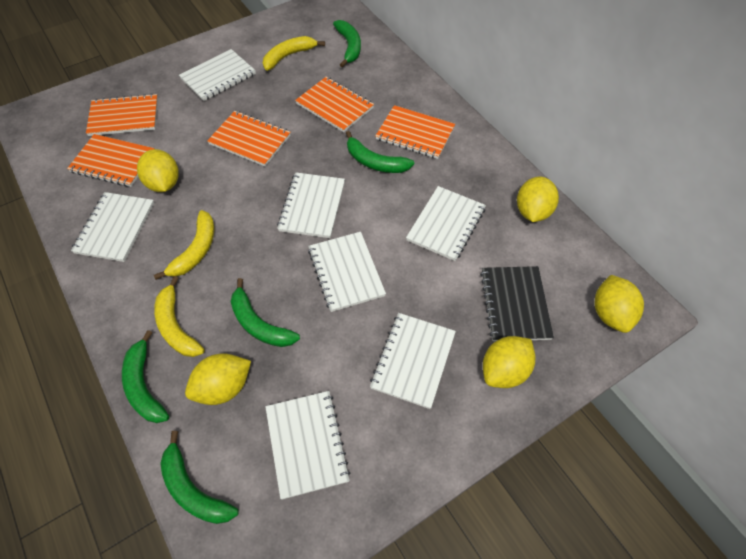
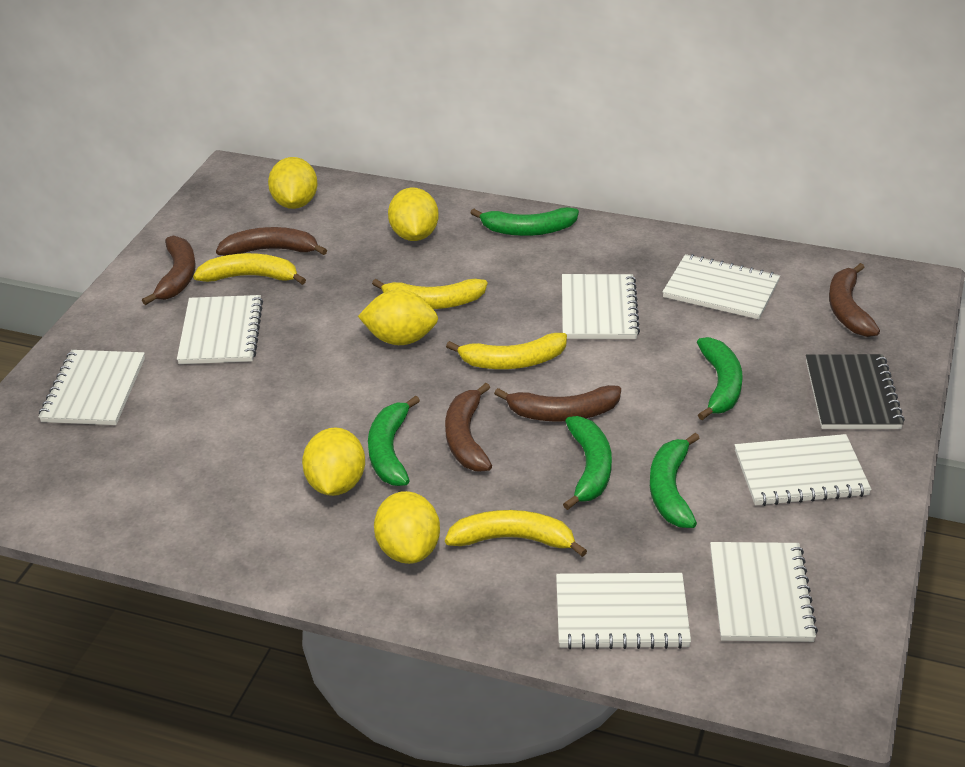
brown banana: 0 -> 5
orange notebook: 5 -> 0
yellow banana: 3 -> 4

